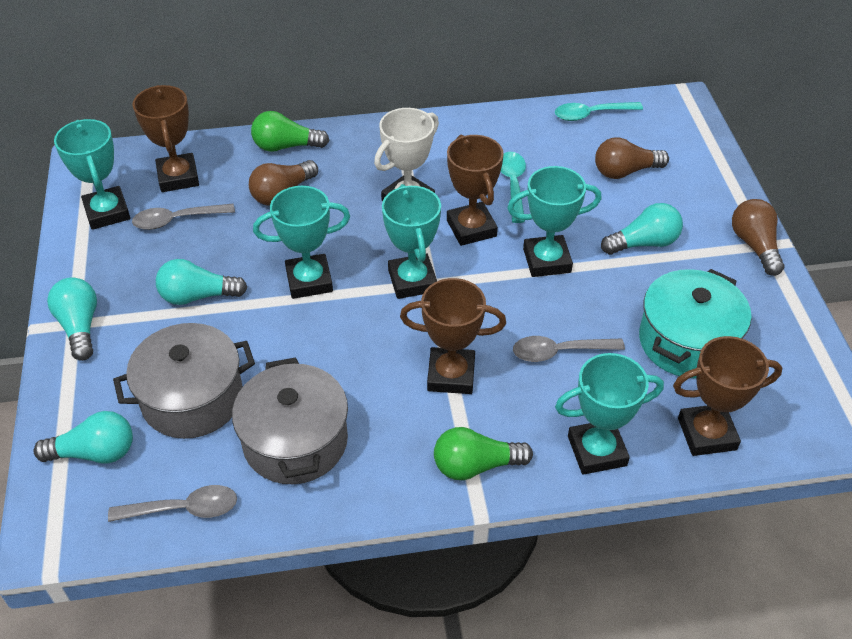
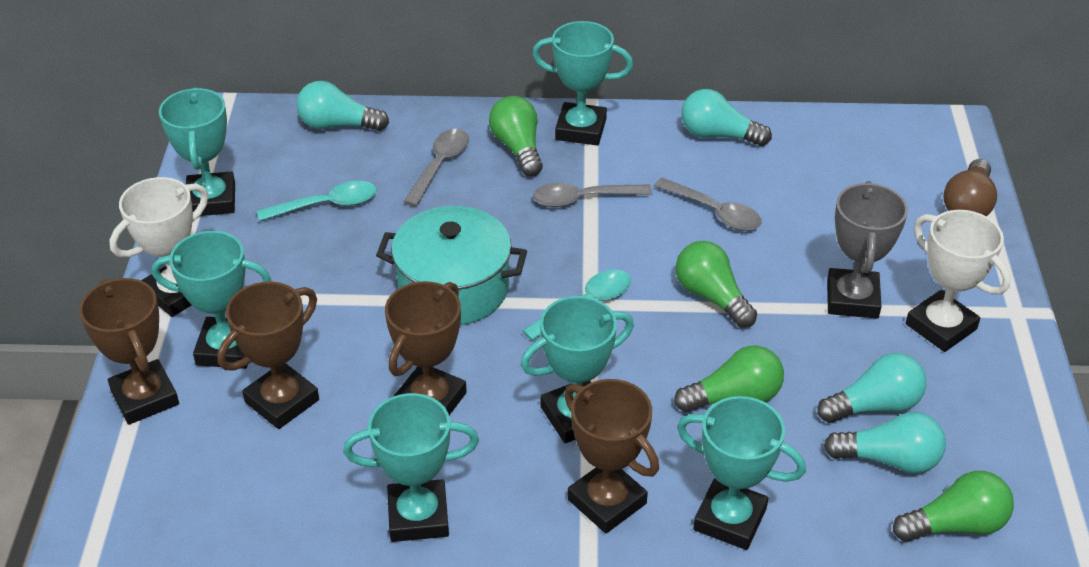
brown light bulb: 3 -> 1
green light bulb: 2 -> 4
grey pot: 2 -> 0
grey trophy: 0 -> 1
turquoise trophy: 5 -> 6
white trophy: 1 -> 2

